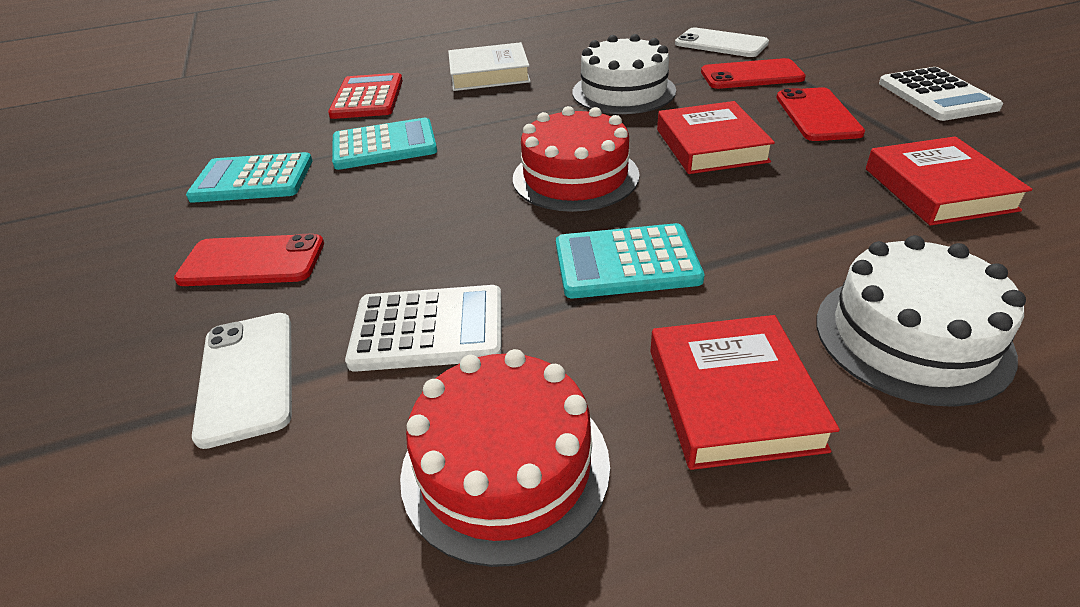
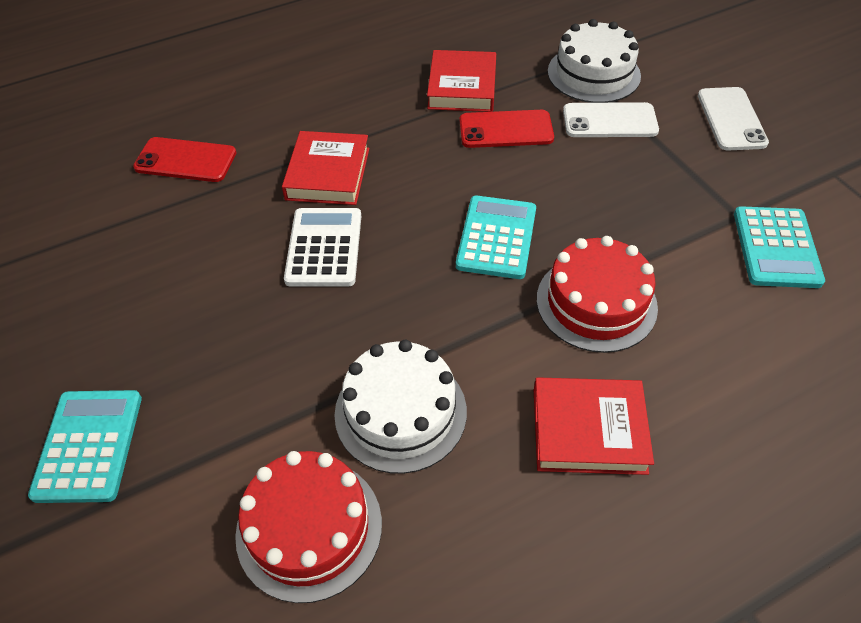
red calculator: 1 -> 0
red phone: 3 -> 2
white book: 1 -> 0
white calculator: 2 -> 1

